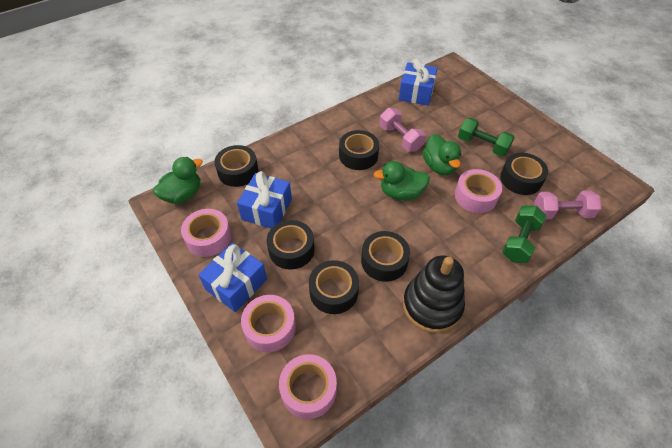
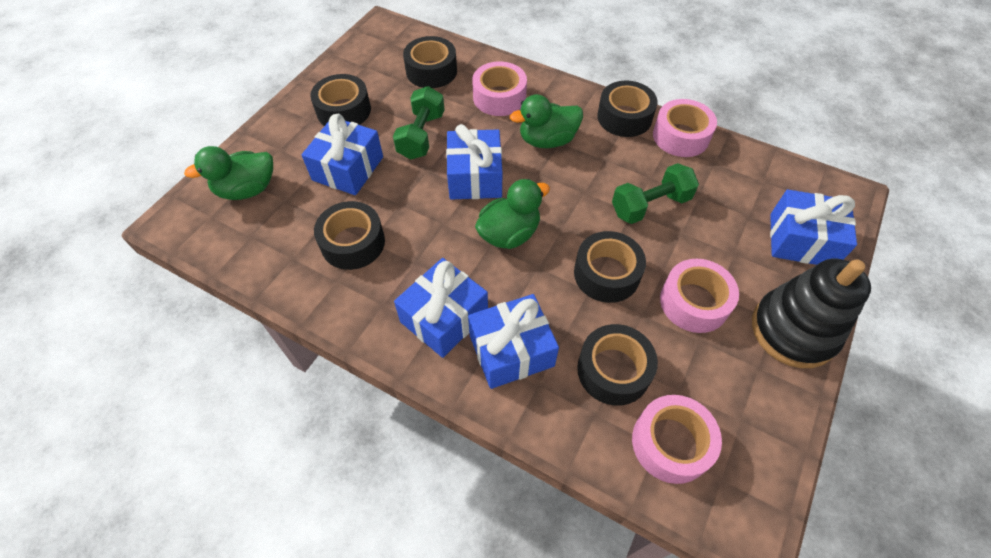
blue gift: 3 -> 5
pink dumbbell: 2 -> 0

